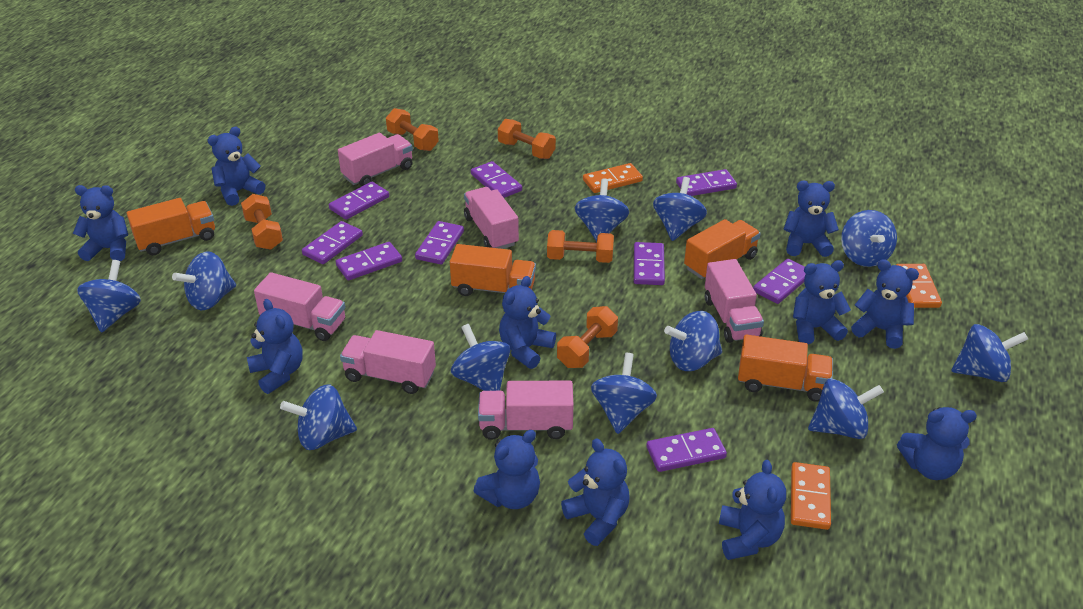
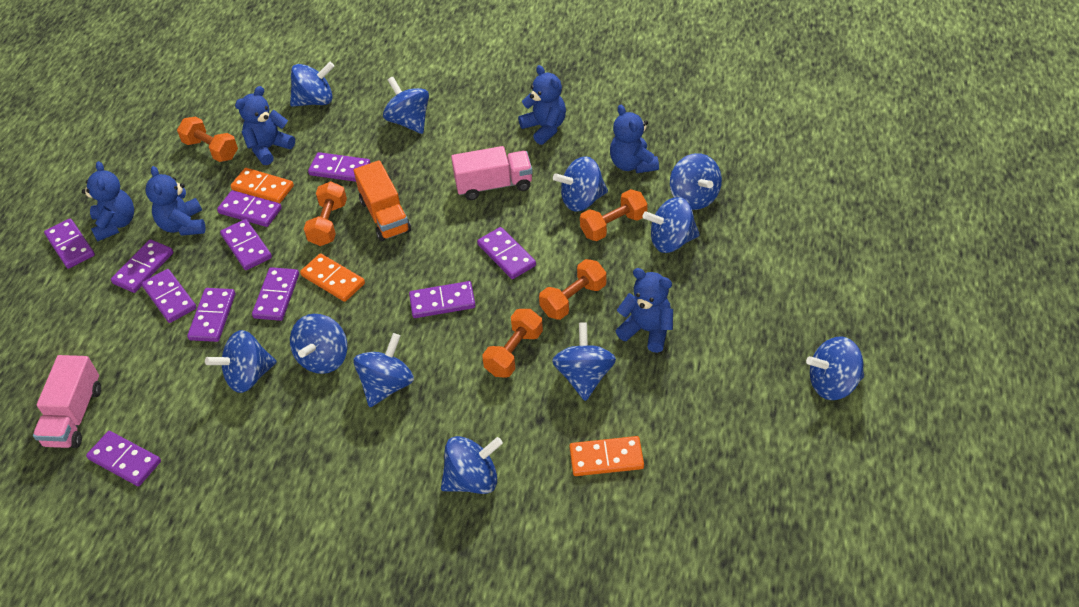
blue teddy bear: 11 -> 6
orange truck: 4 -> 1
pink truck: 6 -> 2
purple domino: 9 -> 11

